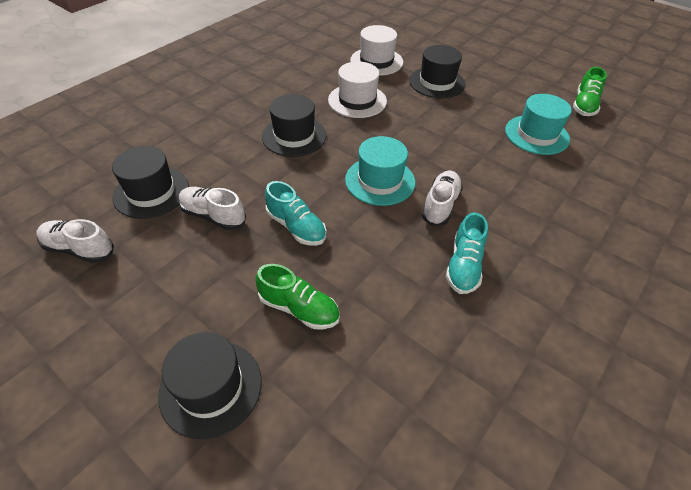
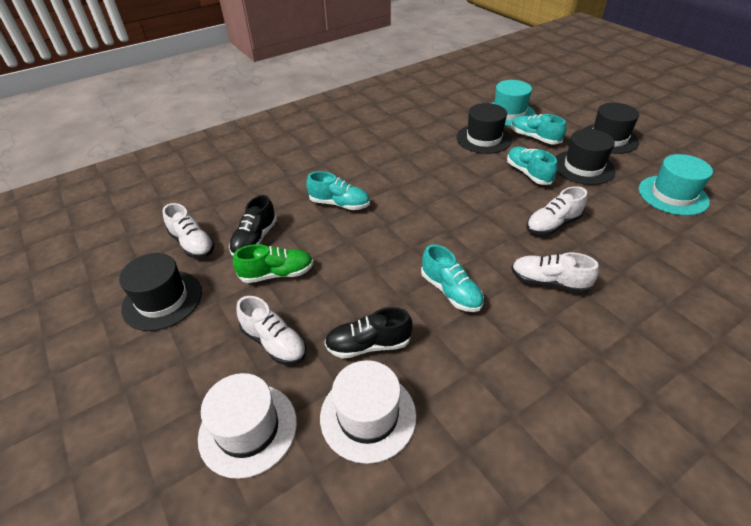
black shoe: 0 -> 2
green shoe: 2 -> 1
turquoise shoe: 2 -> 4
white shoe: 3 -> 4

